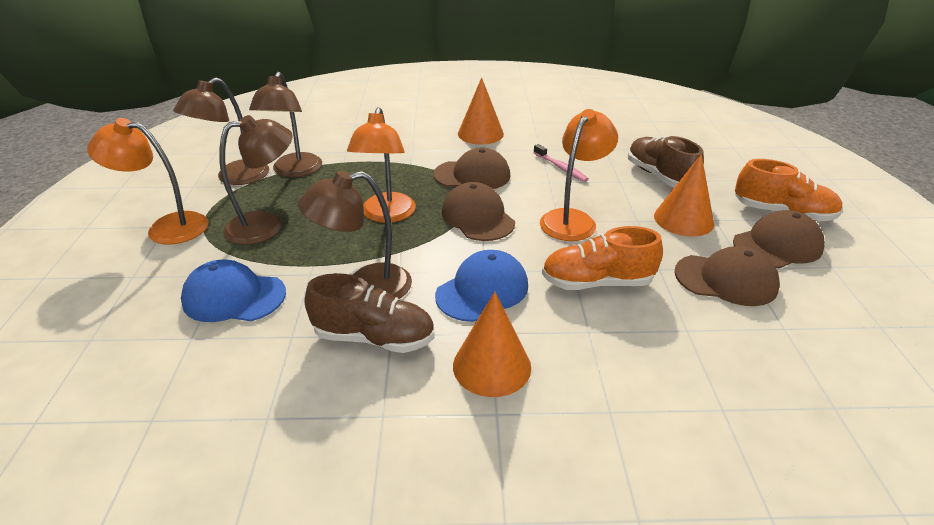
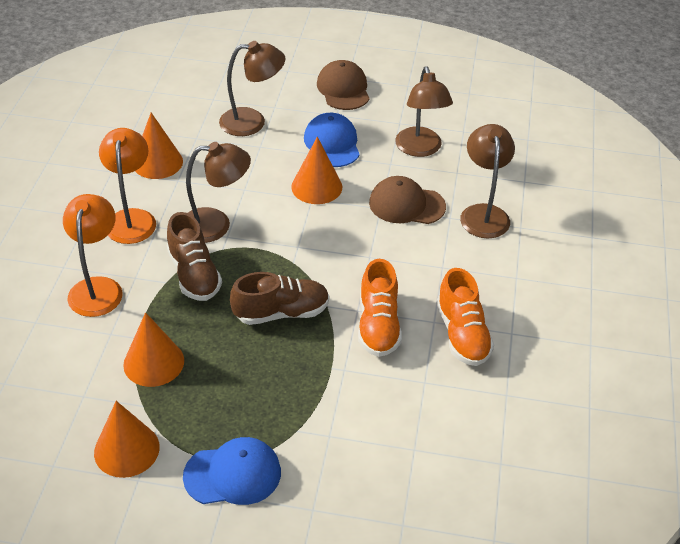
brown cap: 4 -> 2
orange cone: 3 -> 4
orange lamp: 3 -> 2
pink toothbrush: 1 -> 0

